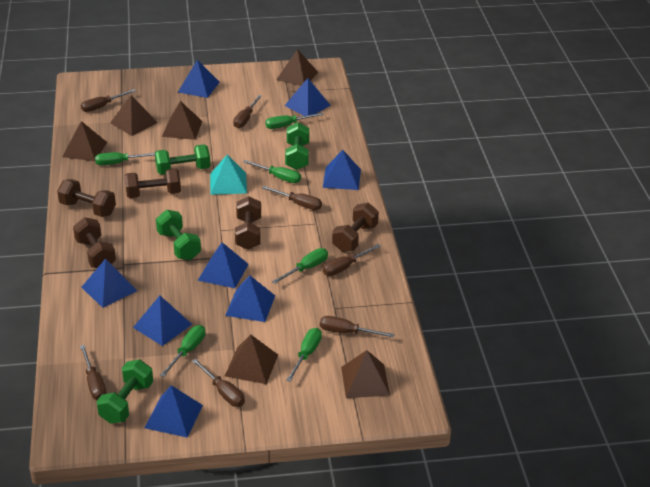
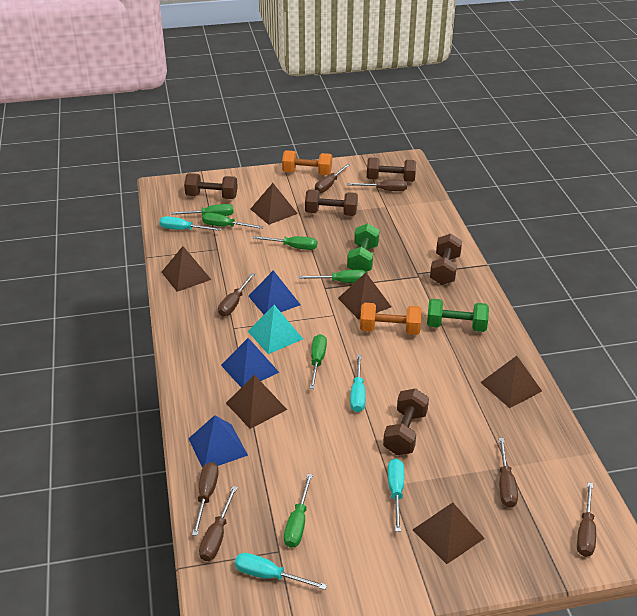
blue pyramid: 8 -> 3
green dumbbell: 4 -> 2
orange dumbbell: 0 -> 2
turquoise screwdriver: 0 -> 4

